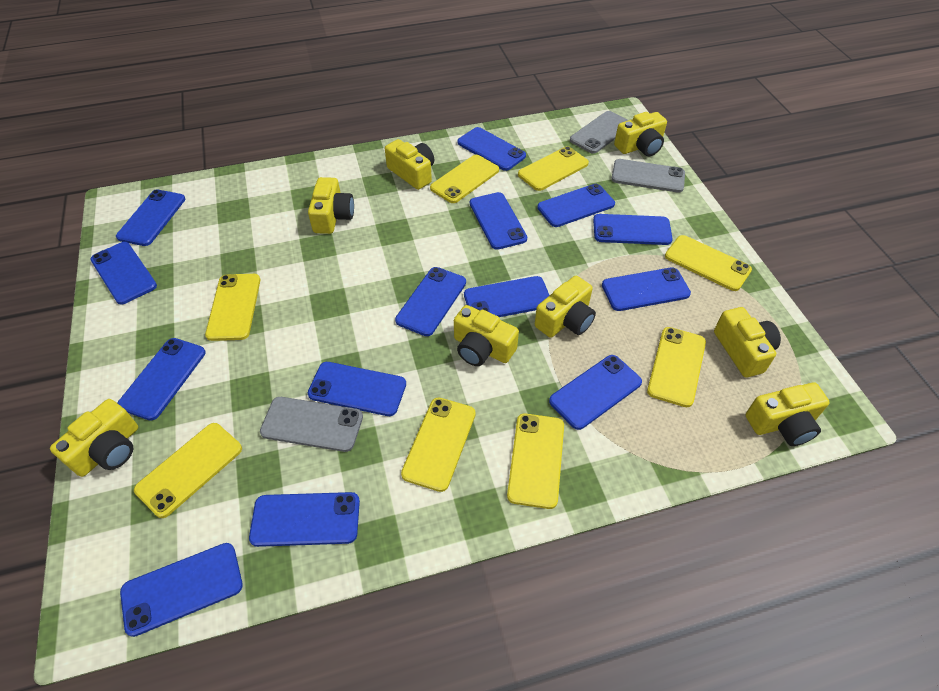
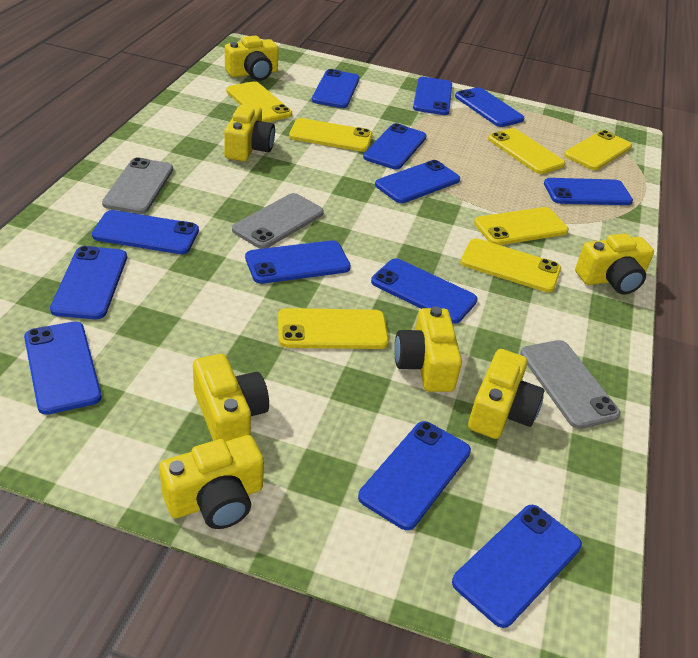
blue phone: 14 -> 13
yellow camera: 8 -> 7
yellow phone: 8 -> 7

